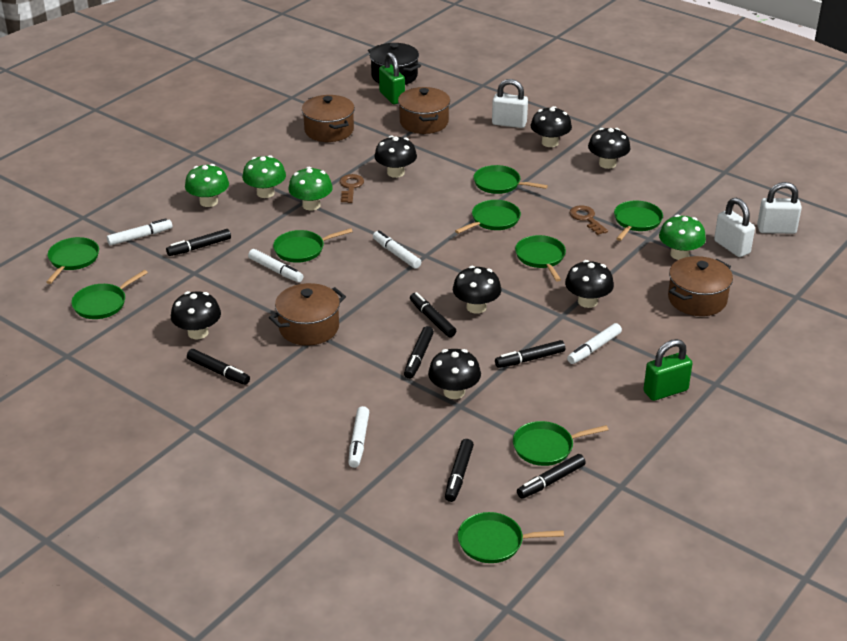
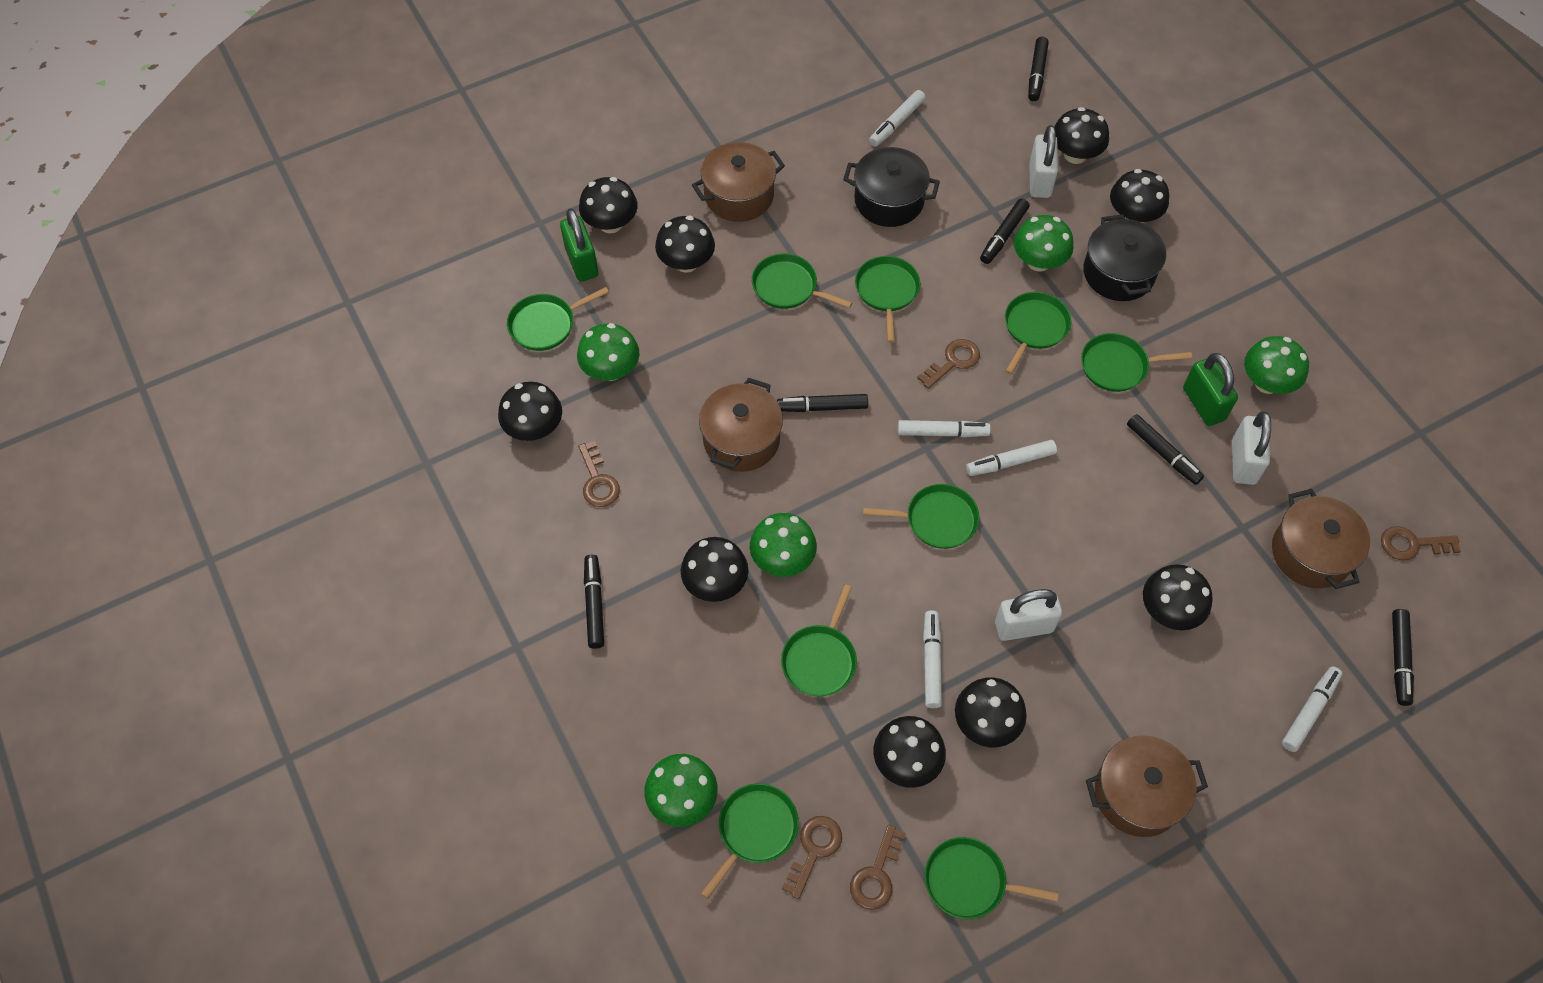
black marker: 7 -> 6
black mushroom: 7 -> 9
black pot: 1 -> 2
brown key: 2 -> 5
green mushroom: 4 -> 5

